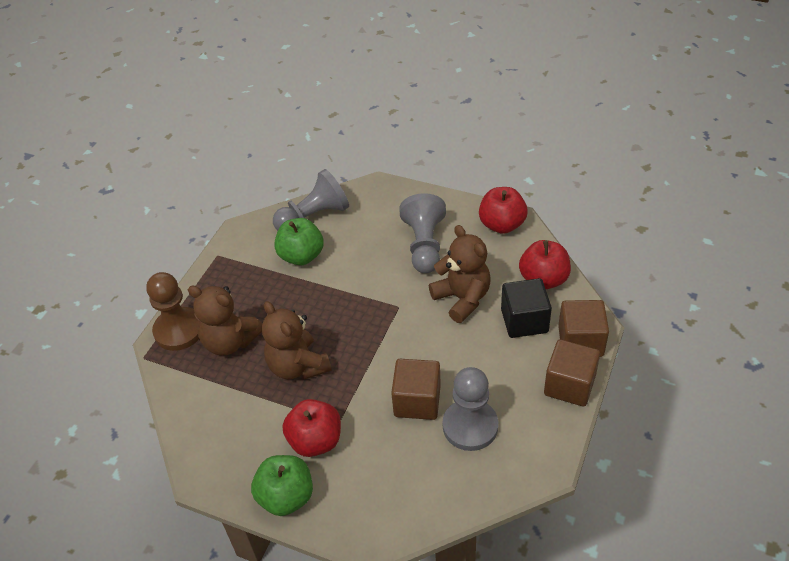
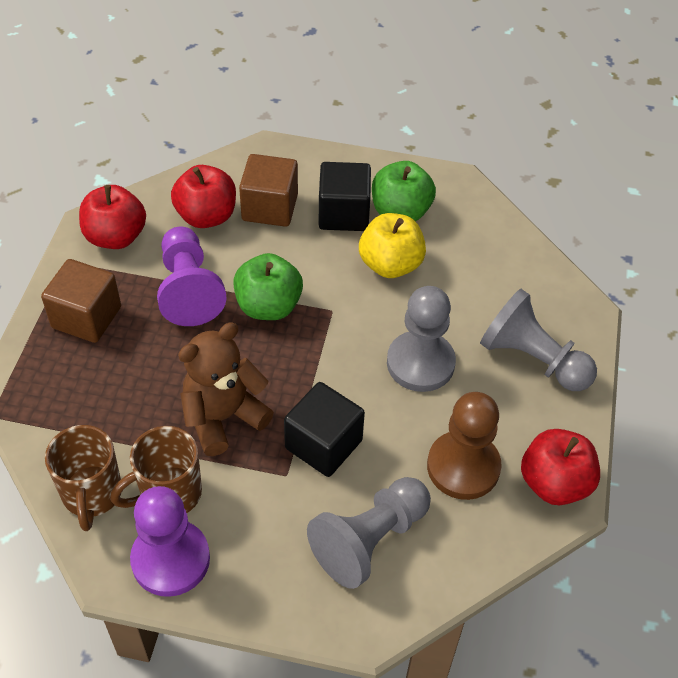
black cube: 1 -> 2
brown cube: 3 -> 2
brown mug: 0 -> 2
brown teddy bear: 3 -> 1
purple pawn: 0 -> 2
yellow apple: 0 -> 1

